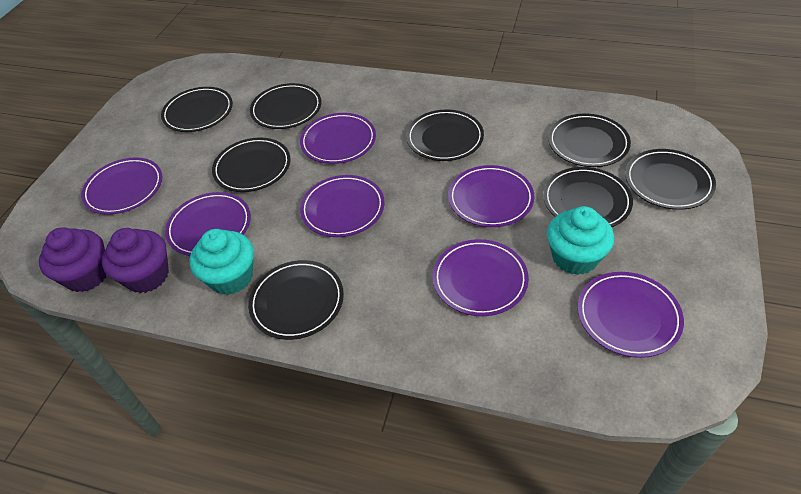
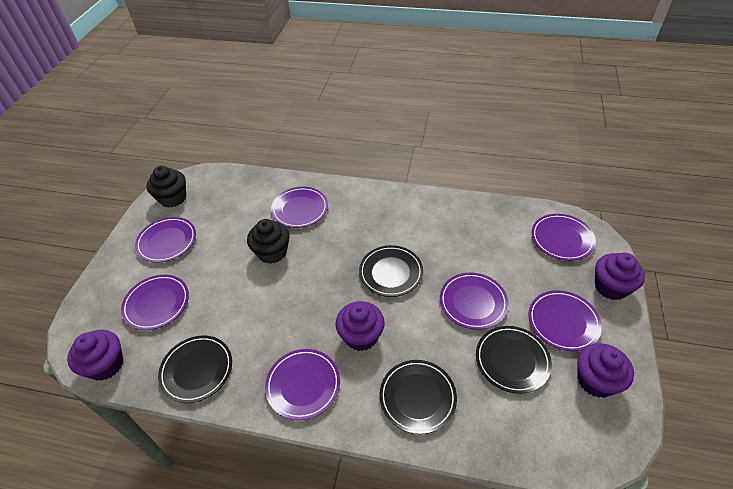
black cupcake: 0 -> 2
black plate: 8 -> 4
purple cupcake: 2 -> 4
turquoise cupcake: 2 -> 0

